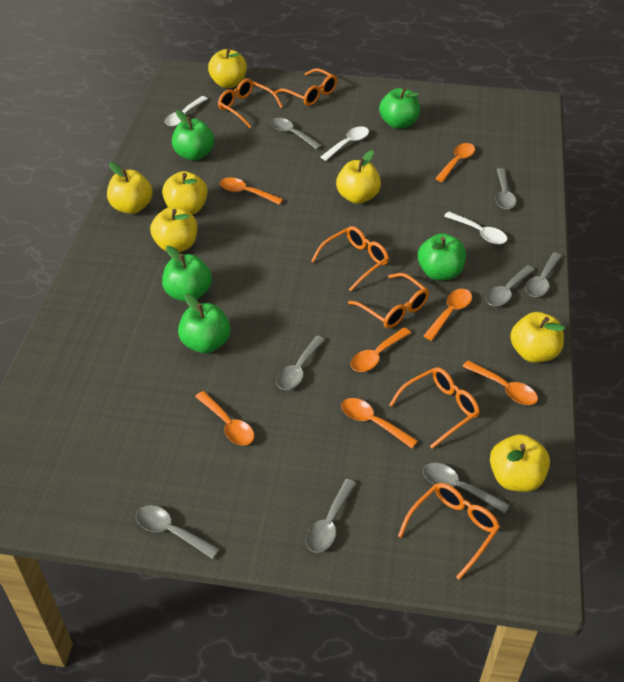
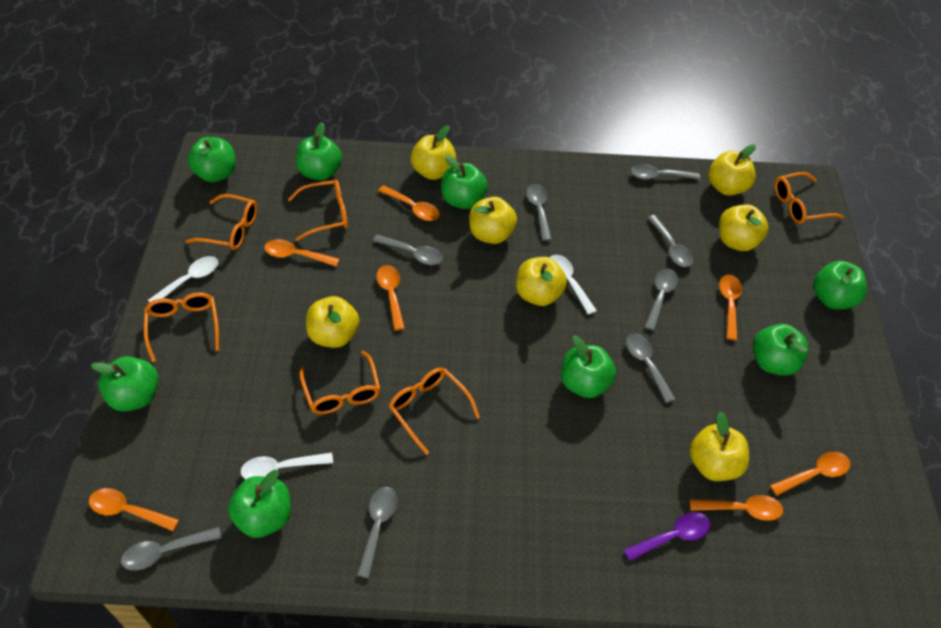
green apple: 5 -> 8
purple spoon: 0 -> 1

